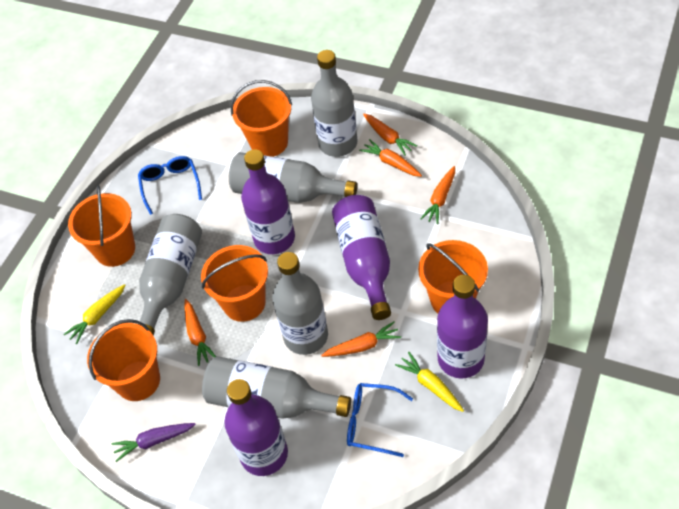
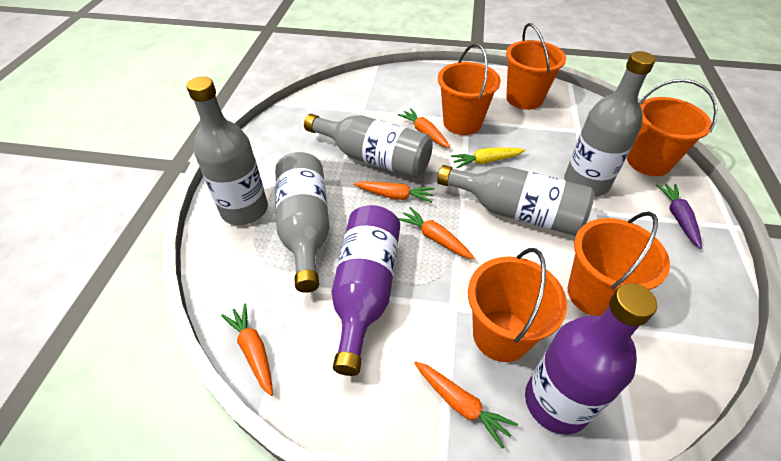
blue glasses: 2 -> 0
purple bottle: 4 -> 2
yellow carrot: 2 -> 1

